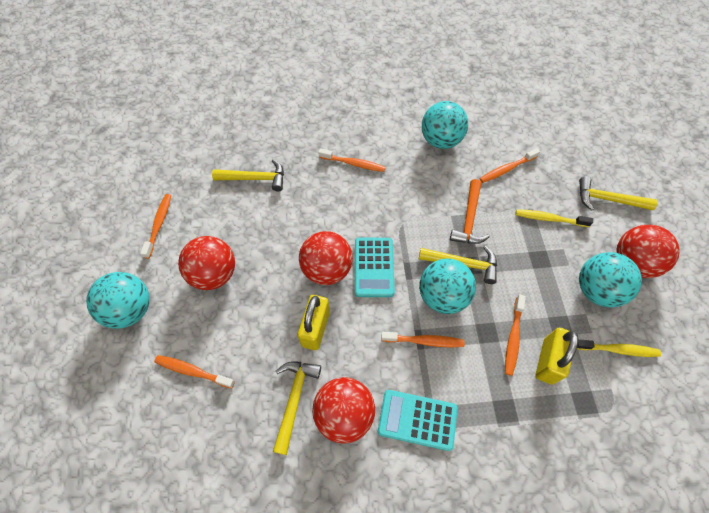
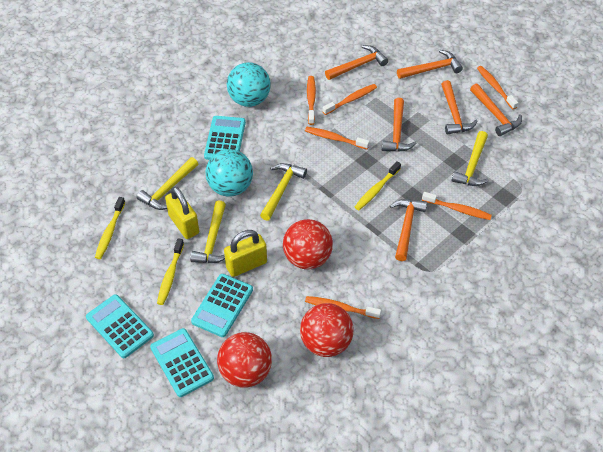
orange hammer: 1 -> 6
red ball: 4 -> 3
turquoise ball: 4 -> 2
turquoise calculator: 2 -> 4
yellow toothbrush: 2 -> 3

